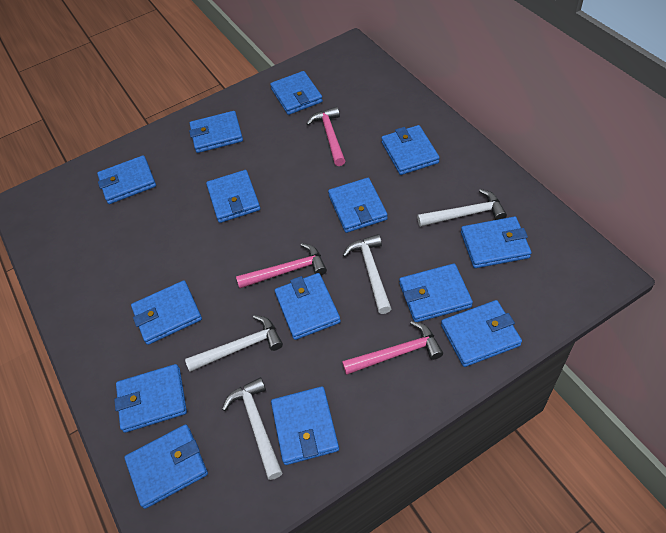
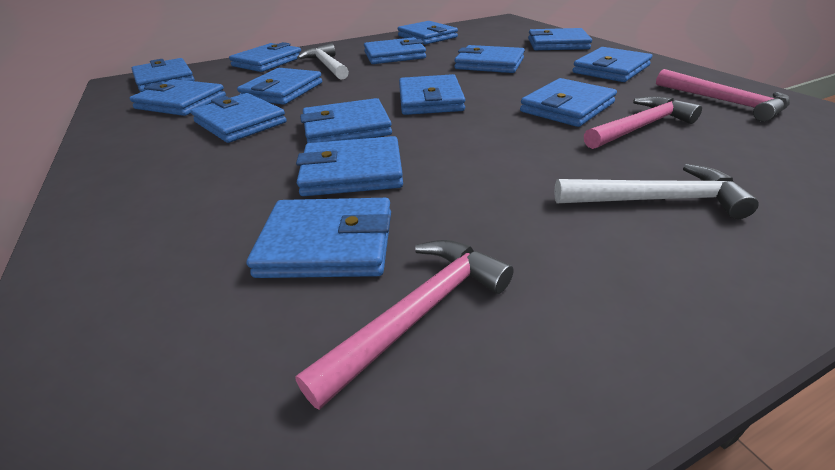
blue wallet: 14 -> 15
white hammer: 4 -> 2

